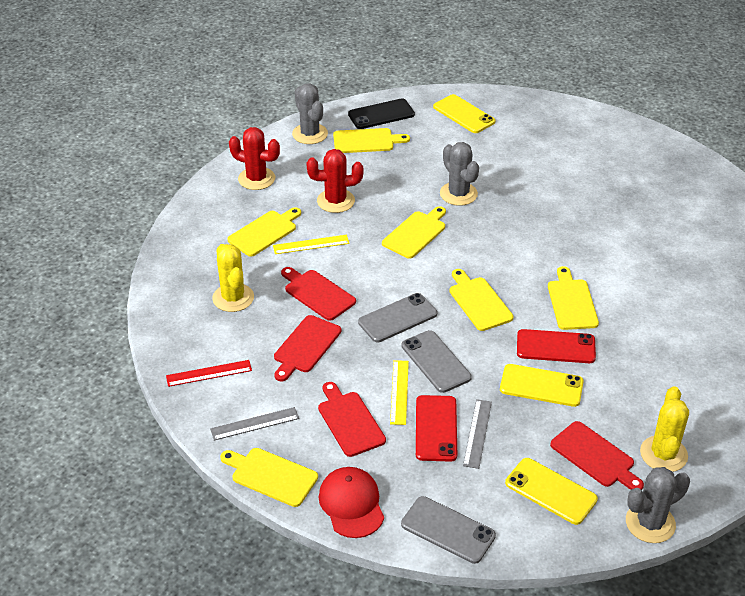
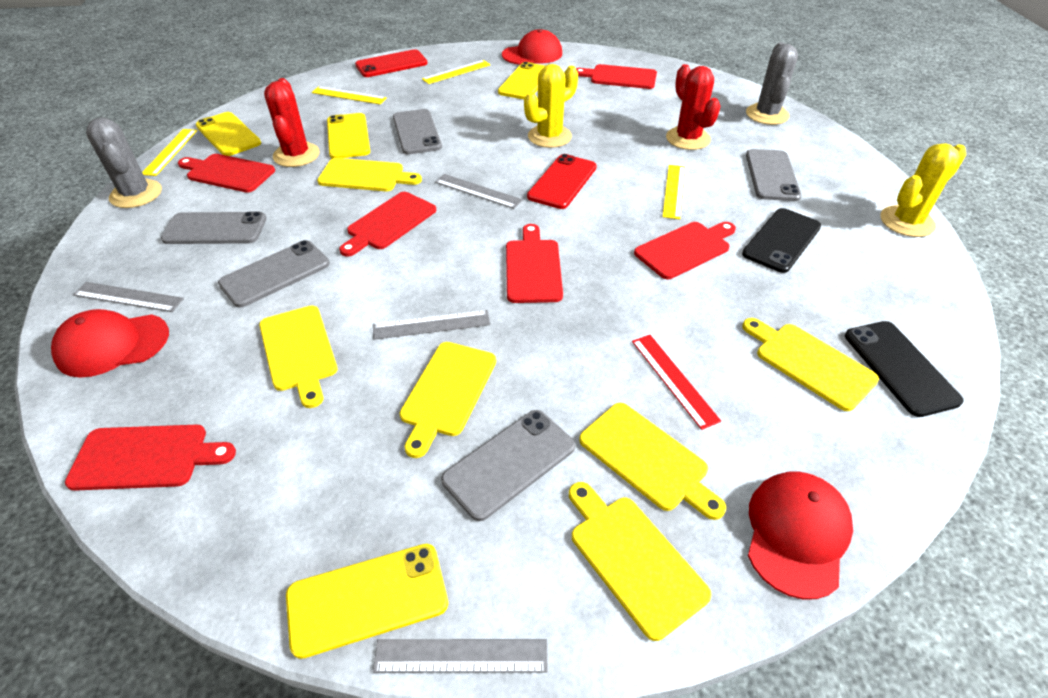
black phone: 1 -> 2
grey cactus: 3 -> 2
grey phone: 3 -> 5
grey ruler: 2 -> 4
red cap: 1 -> 3
red cutting board: 4 -> 6
yellow phone: 3 -> 4
yellow ruler: 2 -> 4

